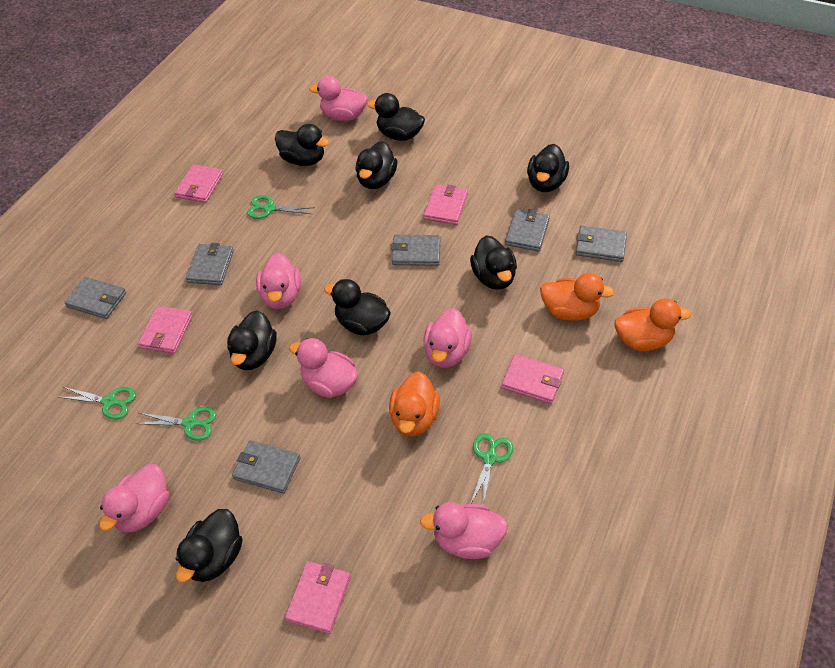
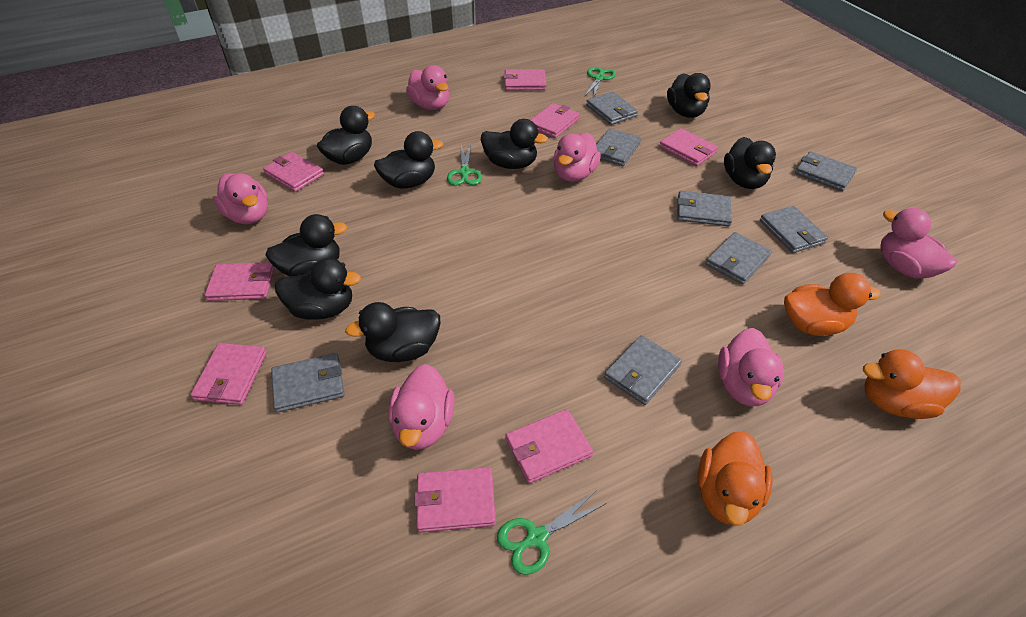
green scissors: 4 -> 3
grey wallet: 6 -> 8
pink wallet: 5 -> 8

